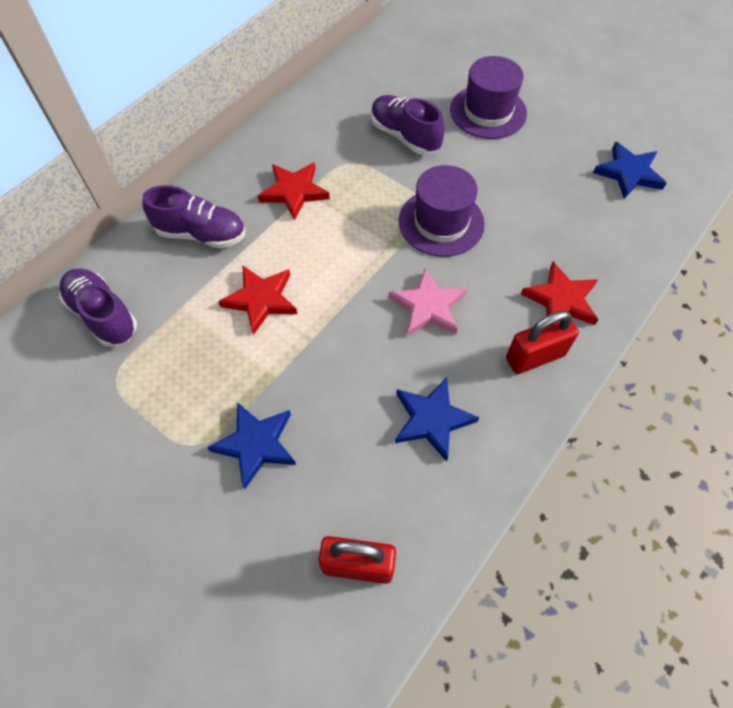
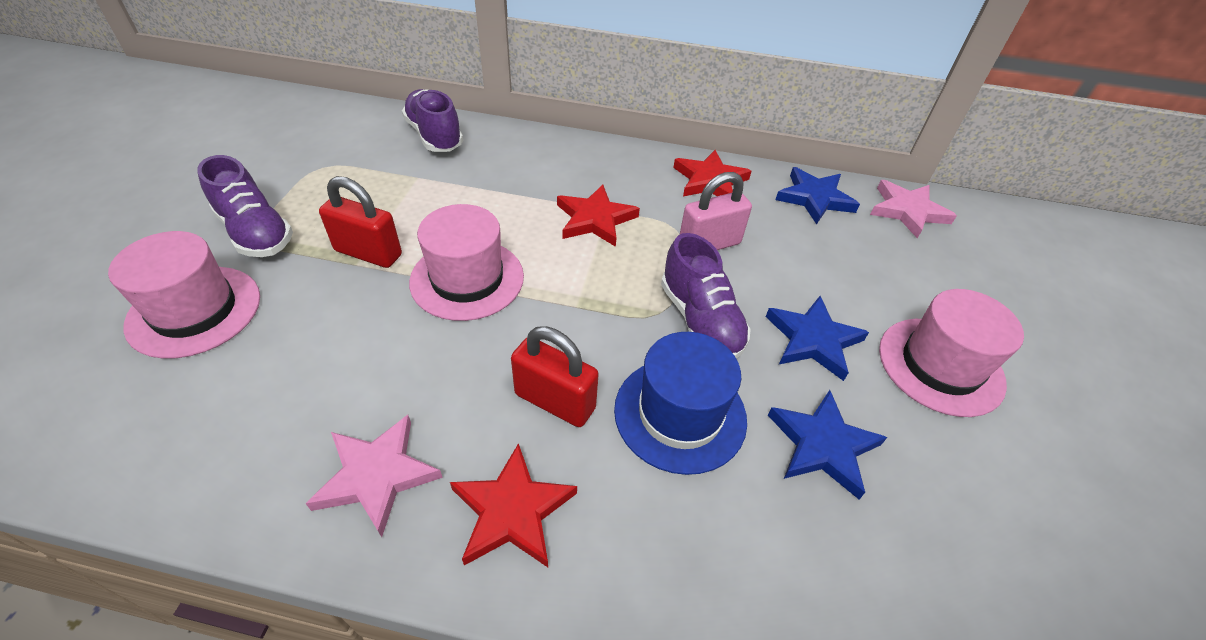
blue hat: 0 -> 1
pink hat: 0 -> 3
pink padlock: 0 -> 1
pink star: 1 -> 2
purple hat: 2 -> 0

